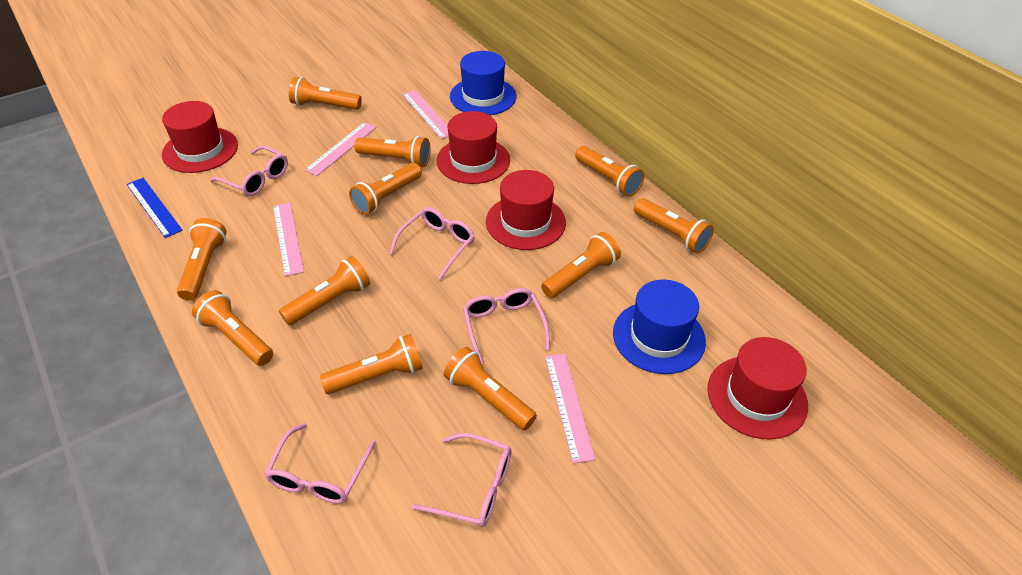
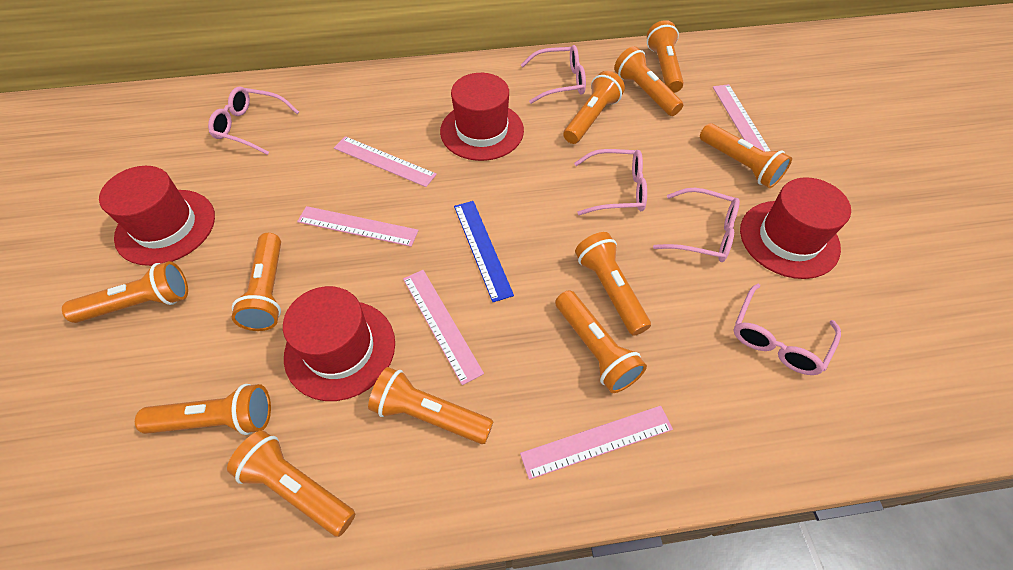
blue hat: 2 -> 0
pink ruler: 4 -> 5

